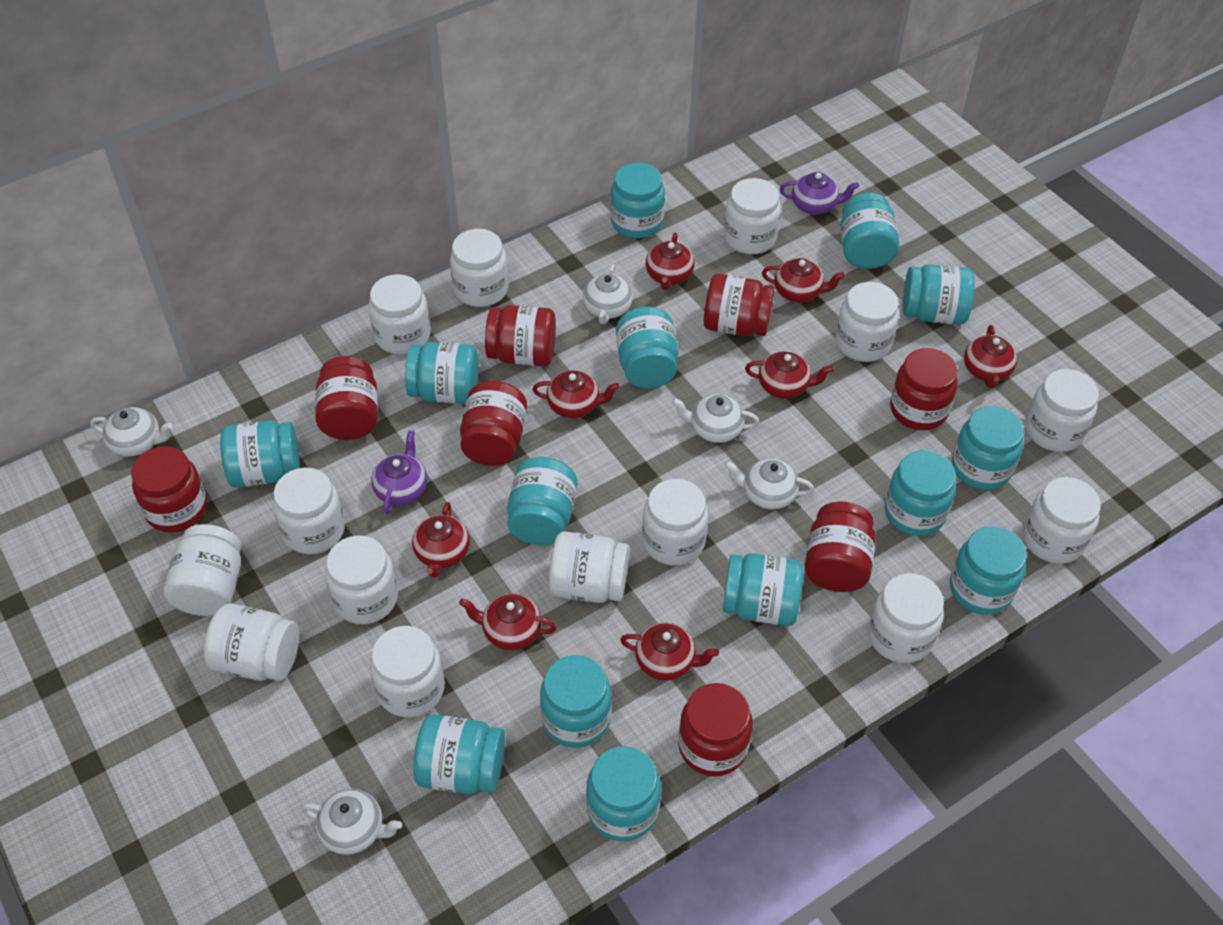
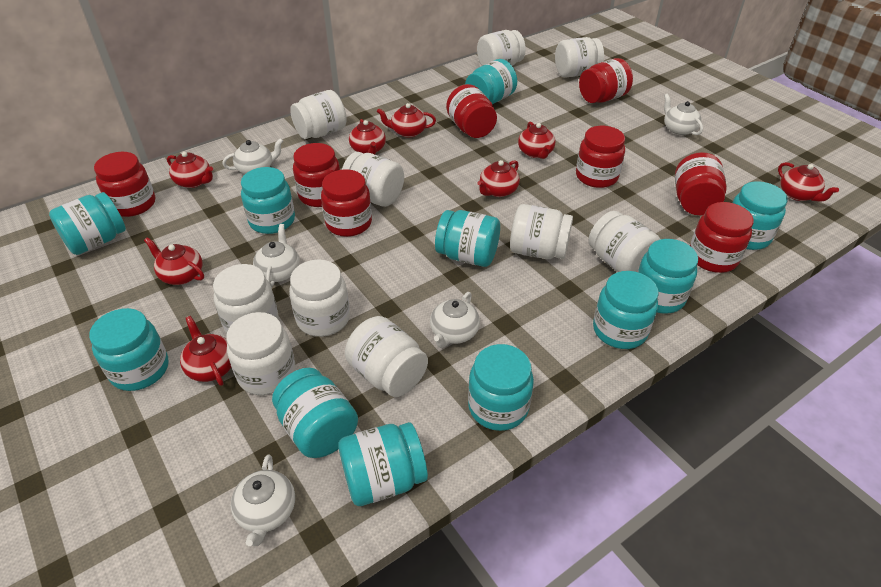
purple teapot: 2 -> 0
turquoise jar: 14 -> 11
white jar: 14 -> 10

